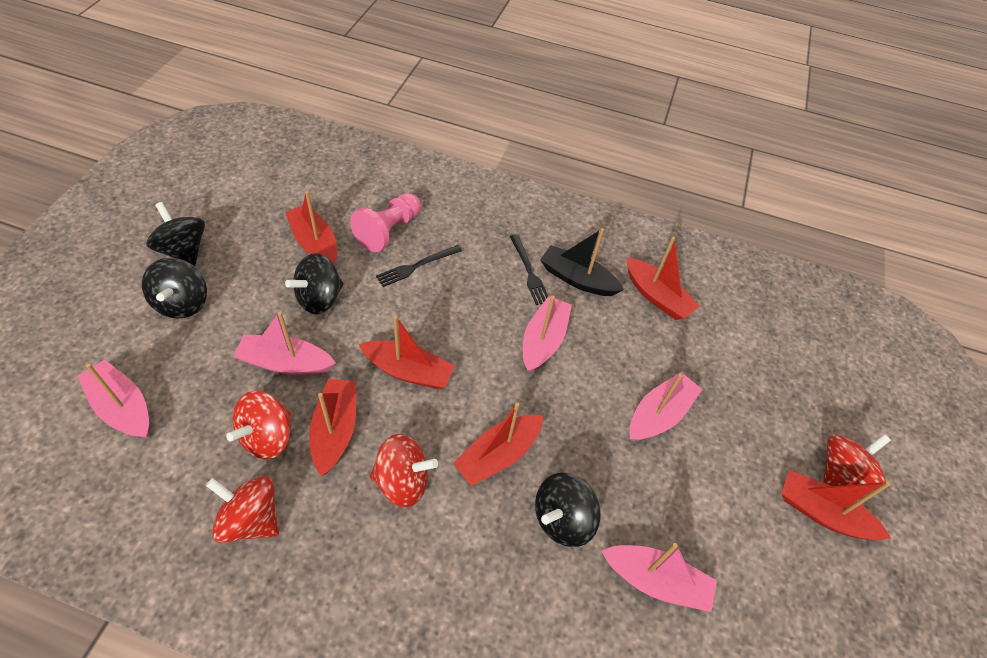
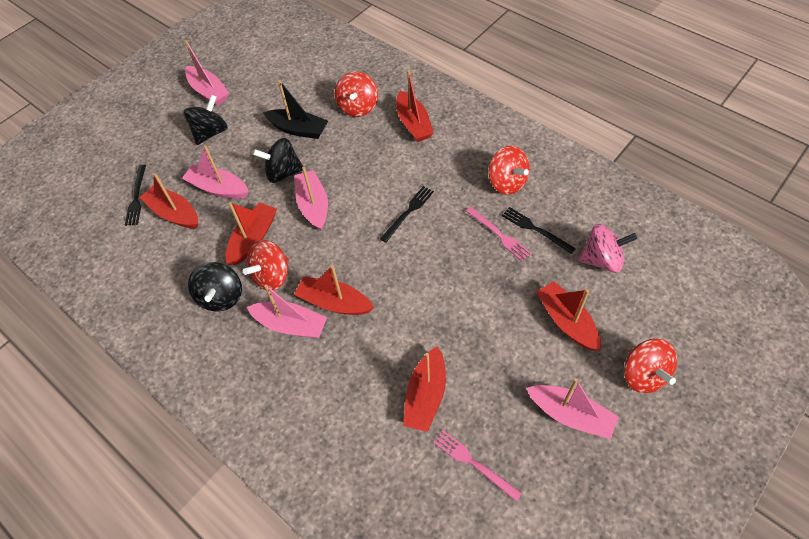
black fork: 2 -> 3
black spinning top: 4 -> 3
pink fork: 0 -> 2
pink pawn: 1 -> 0
pink spinning top: 0 -> 1

